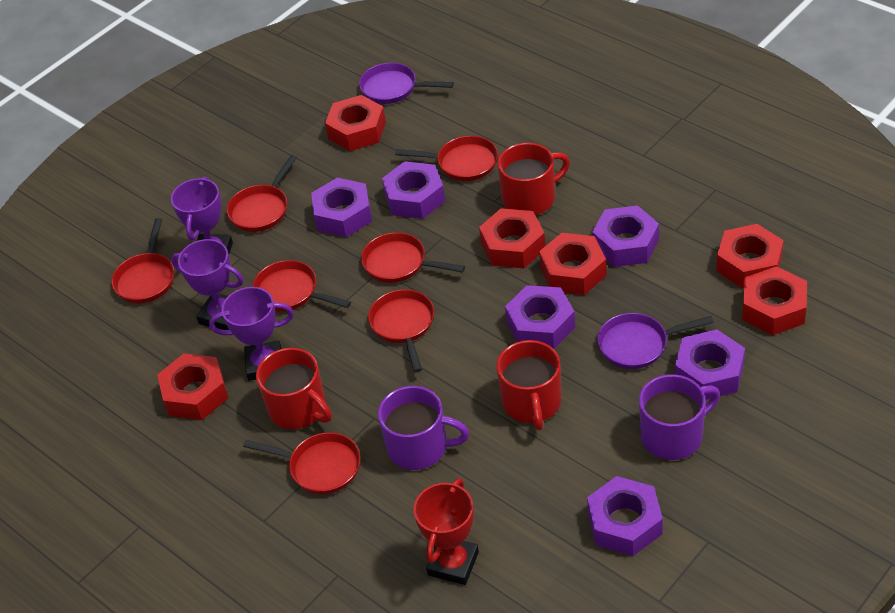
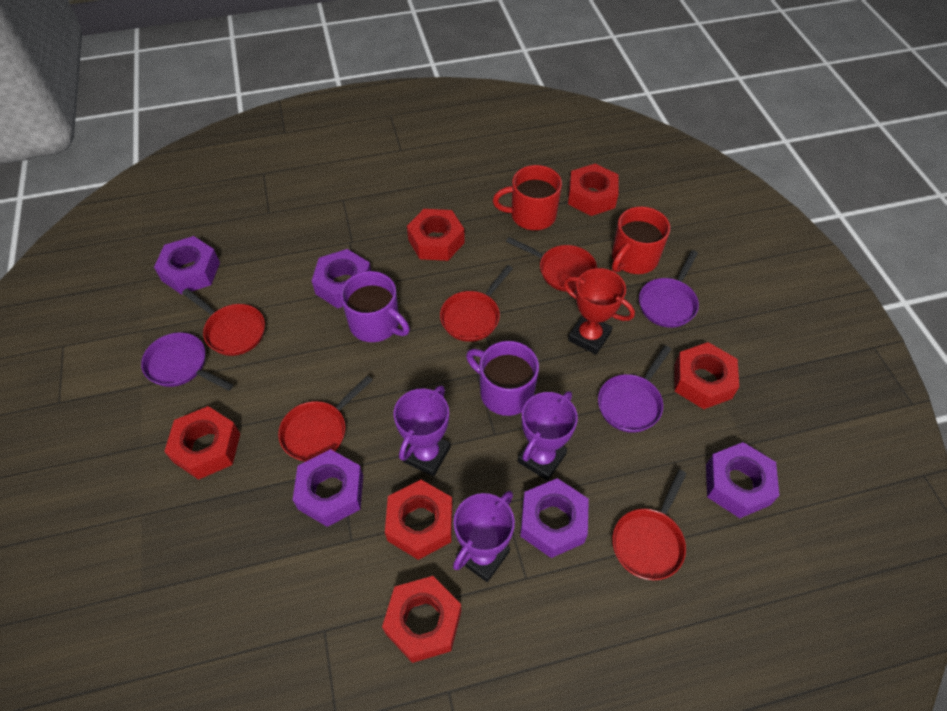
purple nut: 6 -> 5
purple pan: 2 -> 3
red mug: 3 -> 2
red pan: 7 -> 5

